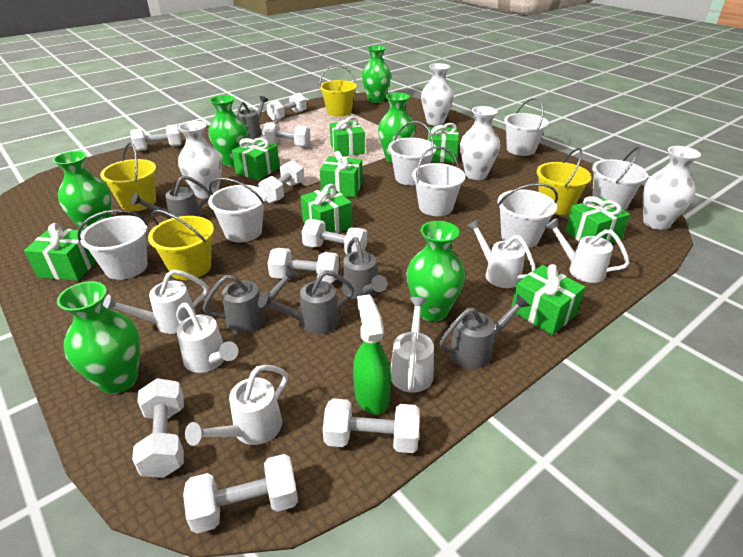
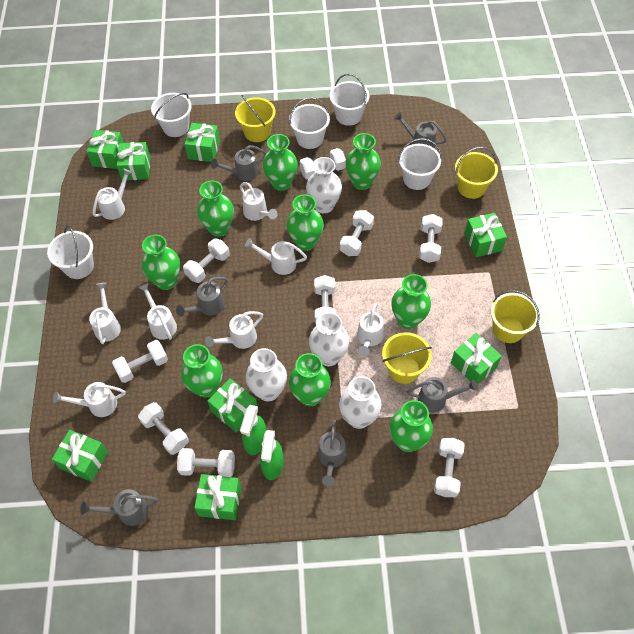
green spray bottle: 1 -> 2
green vase: 6 -> 9
white bucket: 7 -> 5
white watering can: 6 -> 8

